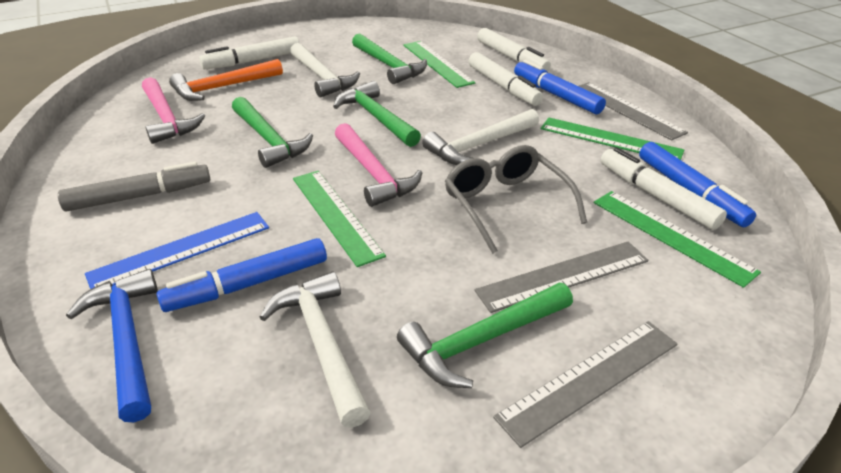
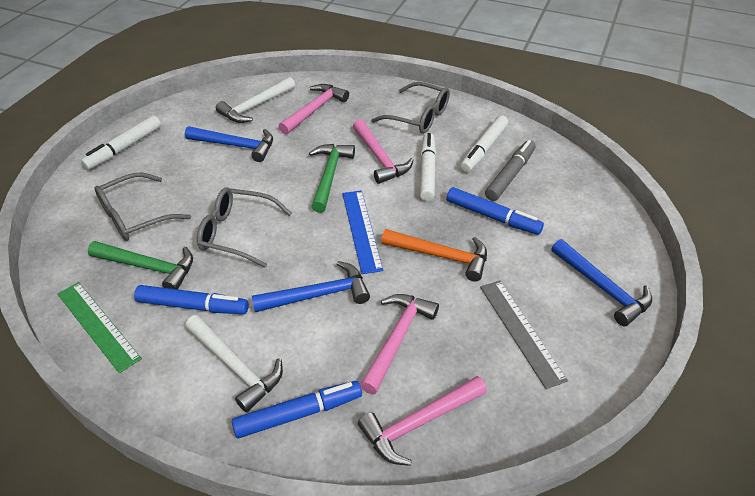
blue hammer: 1 -> 3
green hammer: 4 -> 2
green ruler: 4 -> 1
grey glasses: 1 -> 3
grey ruler: 3 -> 1
pink hammer: 2 -> 4
white hammer: 3 -> 2
white marker: 4 -> 3

